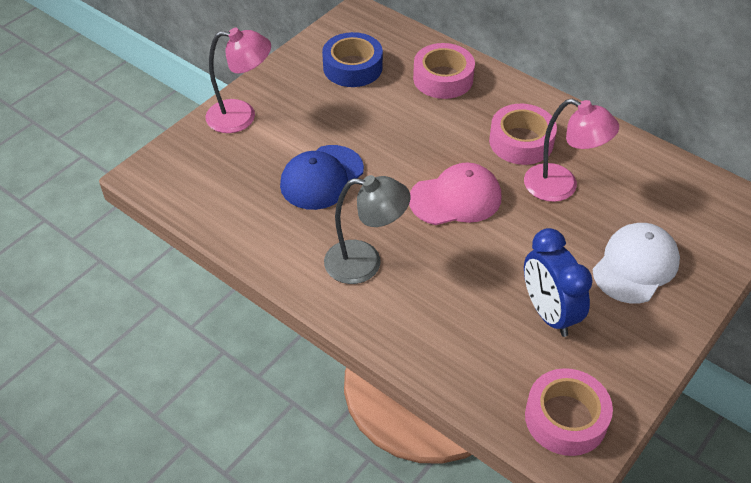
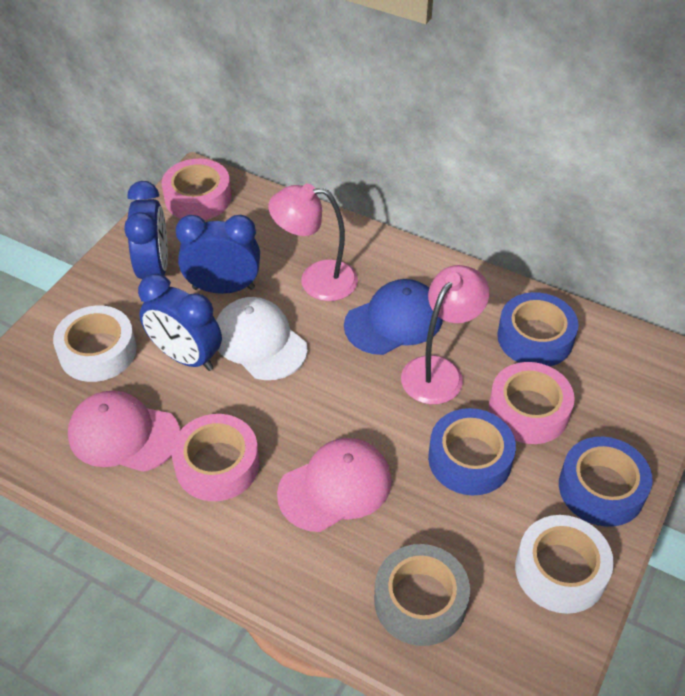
blue clock: 1 -> 3
blue tape: 1 -> 3
grey lamp: 1 -> 0
grey tape: 0 -> 1
pink cap: 1 -> 2
white tape: 0 -> 2

